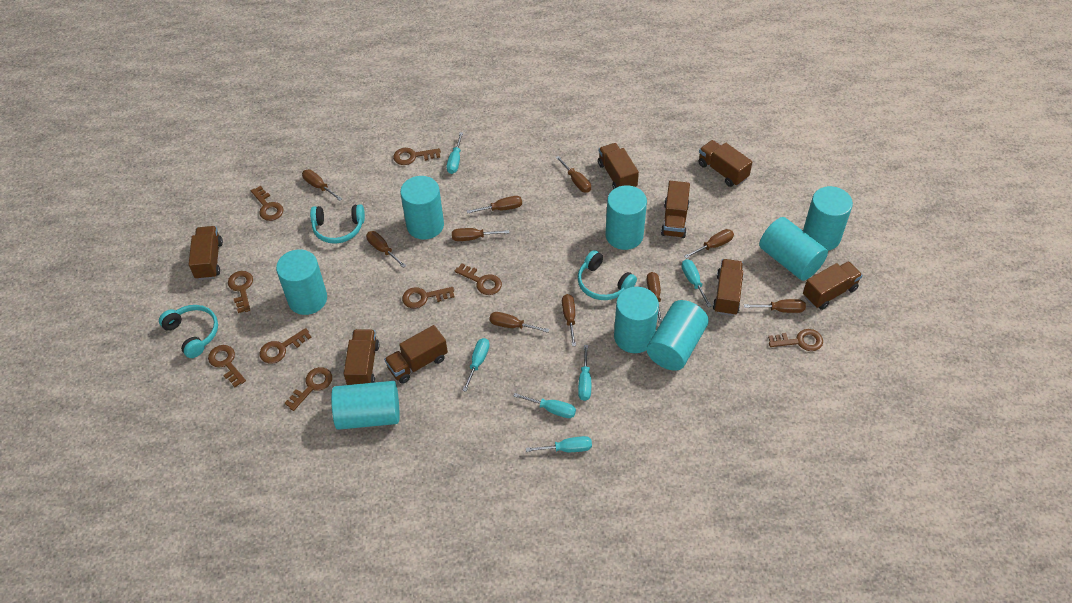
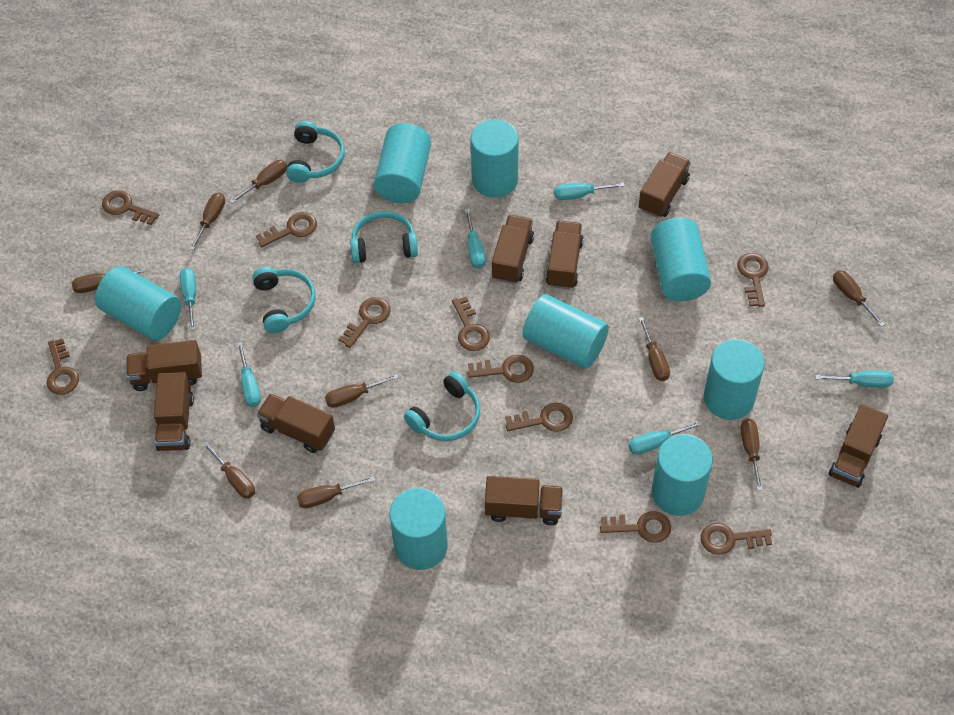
brown key: 9 -> 10
brown screwdriver: 10 -> 9
turquoise headphones: 3 -> 4

